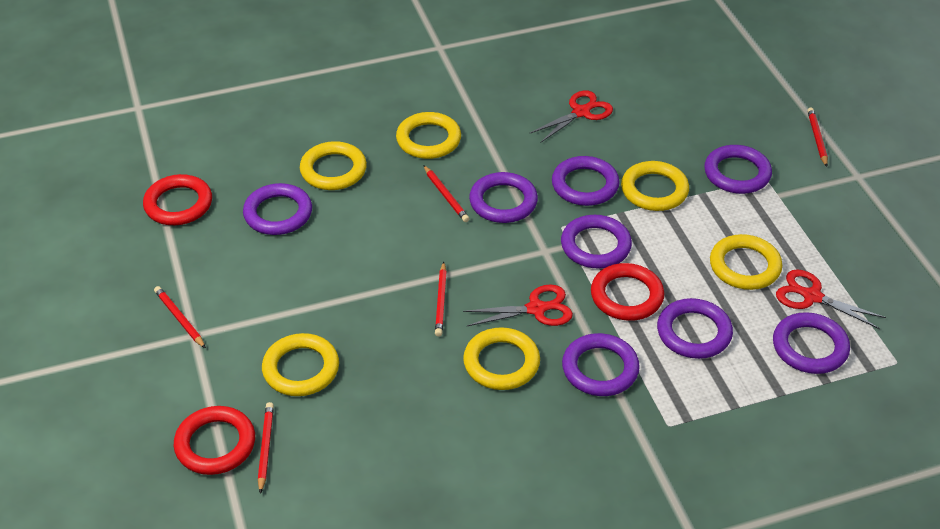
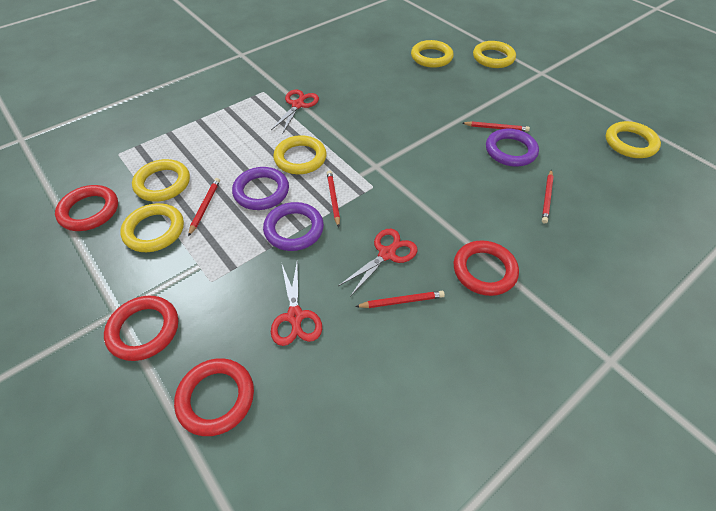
purple ring: 8 -> 3
red ring: 3 -> 4

